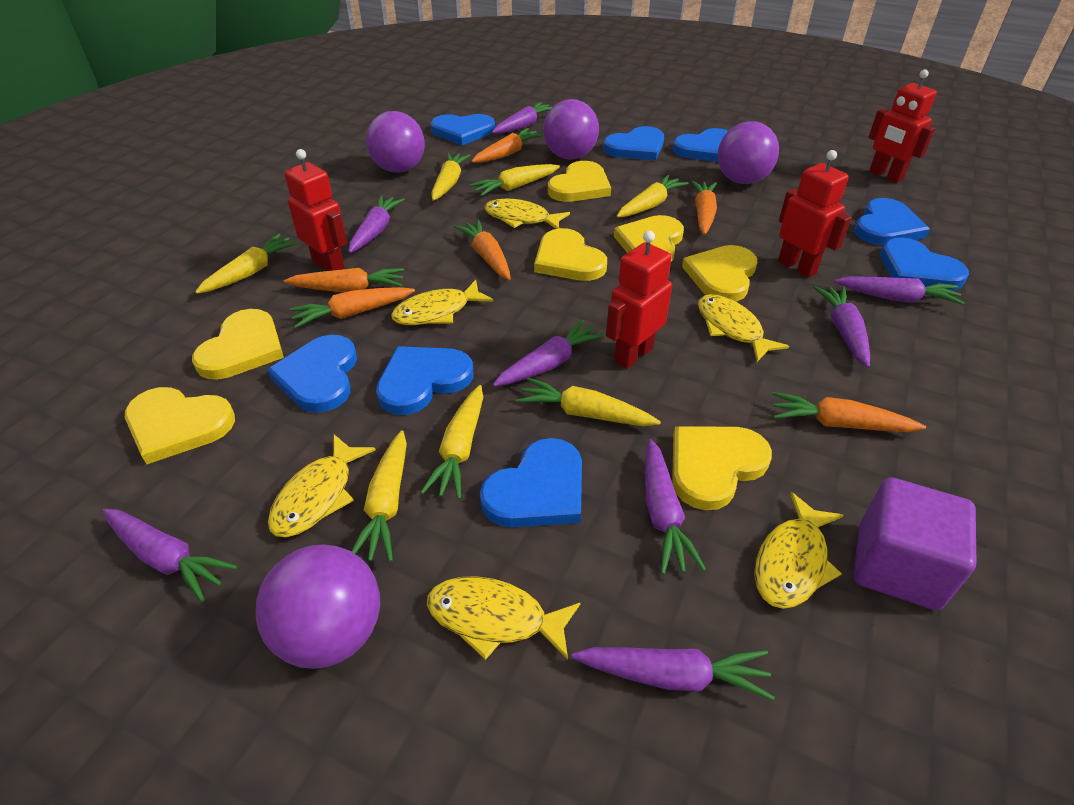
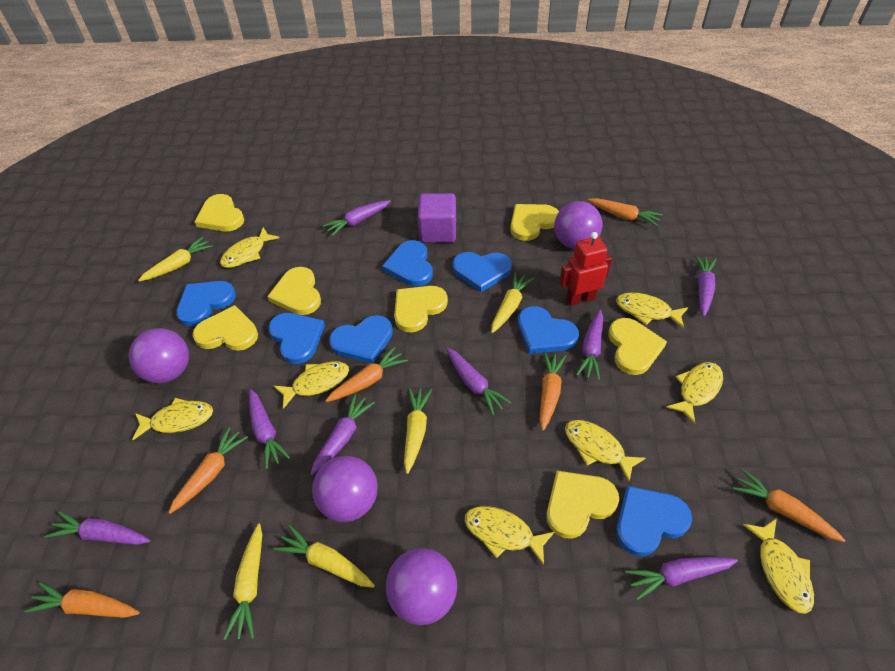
blue heart: 8 -> 7
red robot: 4 -> 1
yellow carrot: 7 -> 5
yellow fish: 6 -> 8

